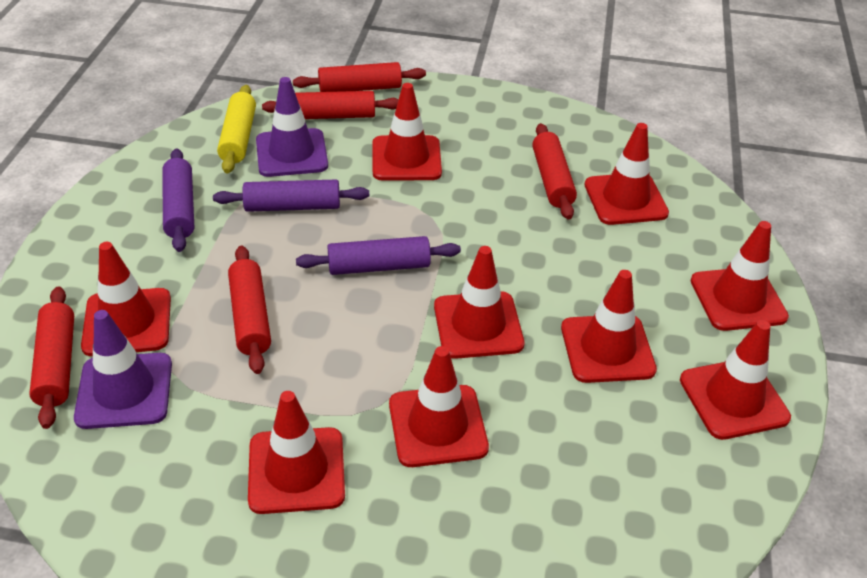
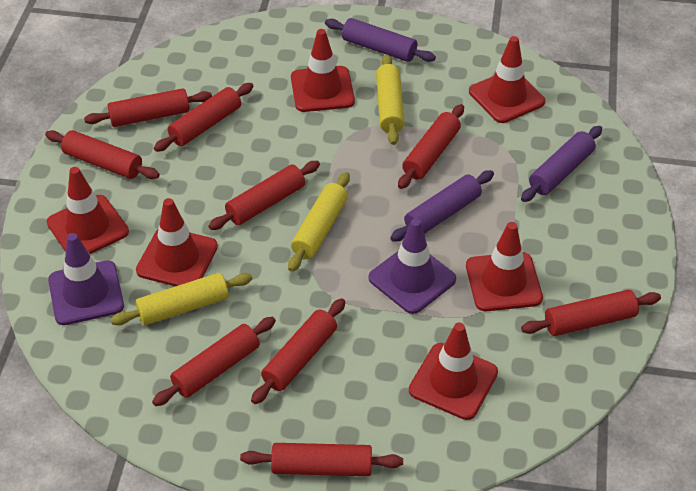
red rolling pin: 5 -> 9
red traffic cone: 9 -> 6
yellow rolling pin: 1 -> 3

